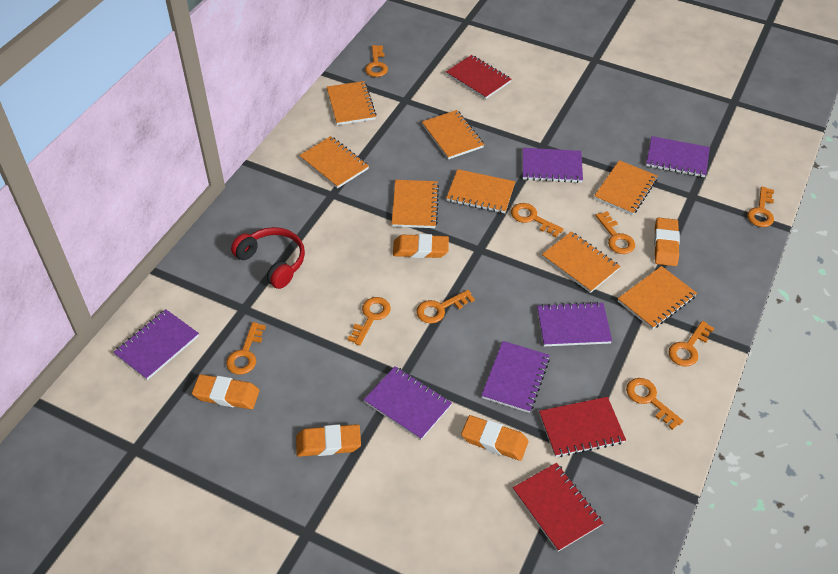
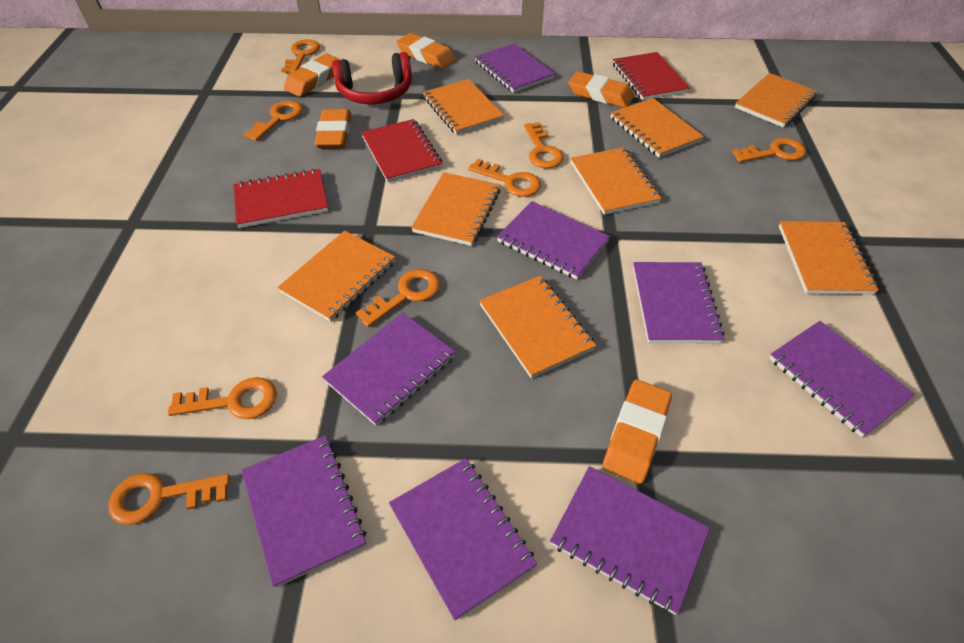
orange key: 9 -> 8
purple notebook: 6 -> 8

